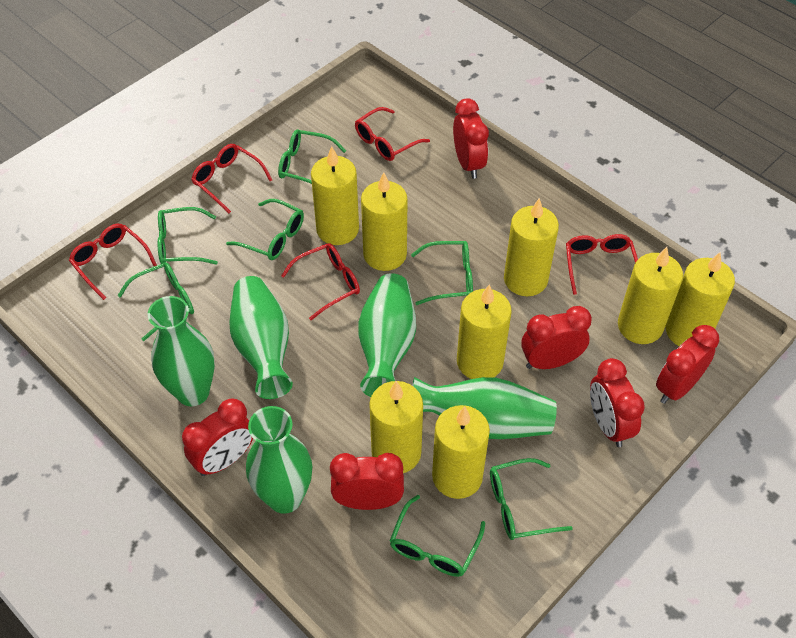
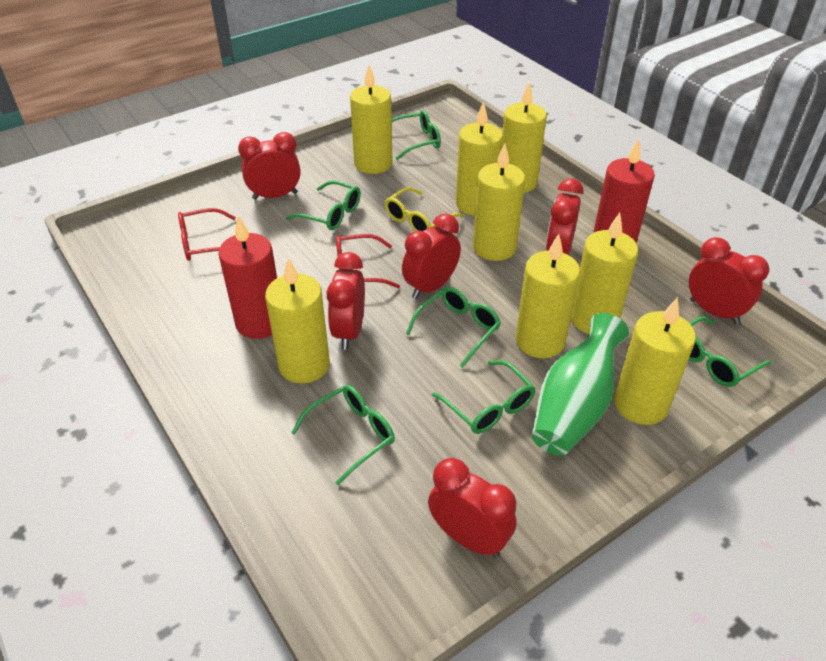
green glasses: 7 -> 6
green vase: 5 -> 1
red candle: 0 -> 2
red glasses: 5 -> 2
yellow glasses: 0 -> 1

